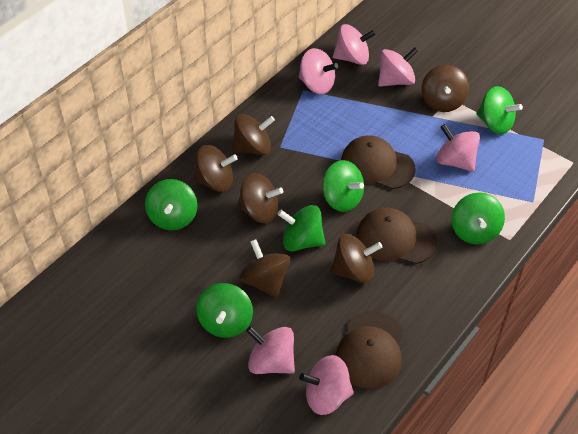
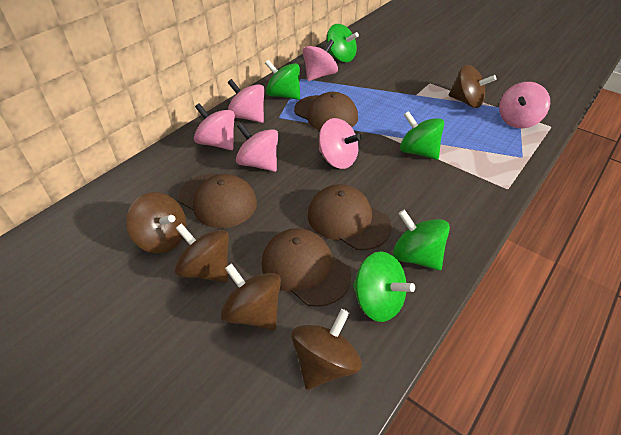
brown cap: 3 -> 4
brown spinning top: 6 -> 5
green spinning top: 6 -> 5

